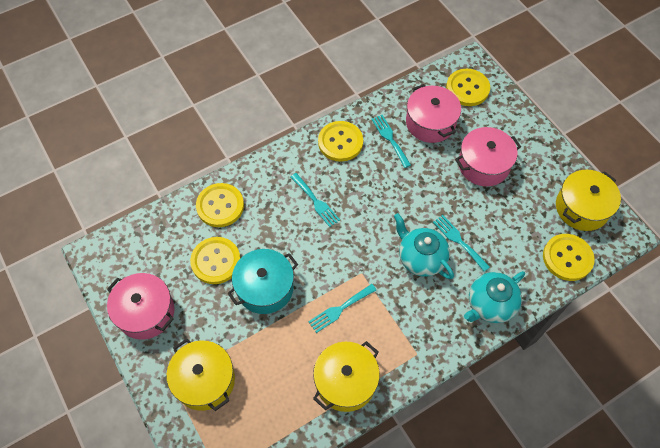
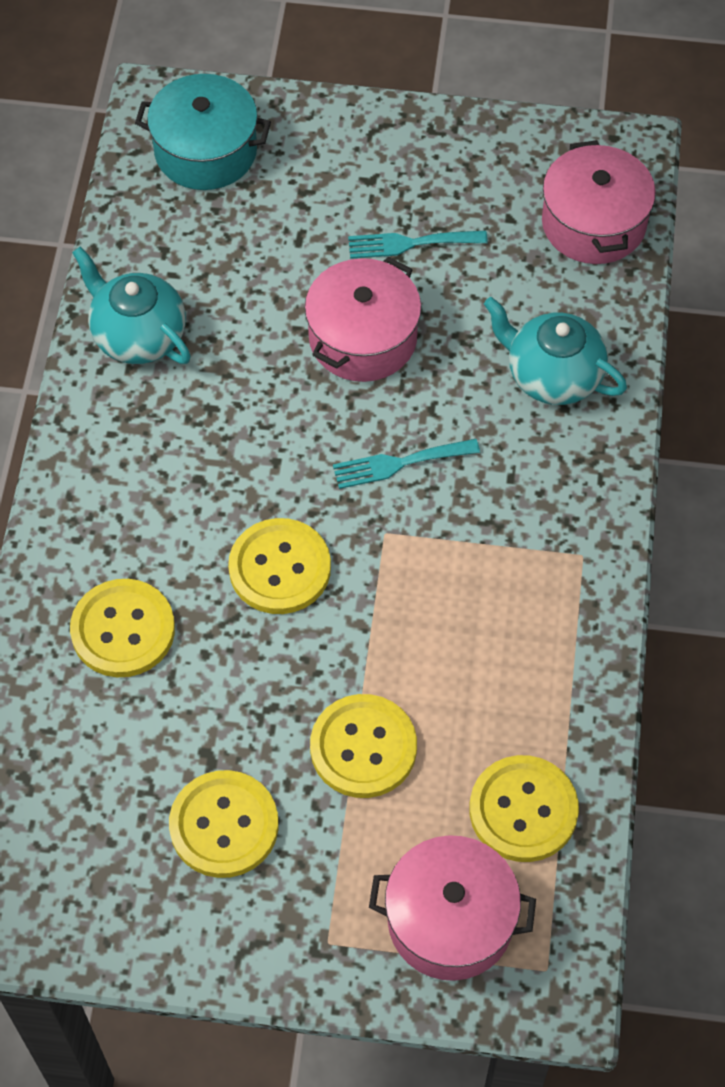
turquoise fork: 4 -> 2
yellow pot: 3 -> 0

